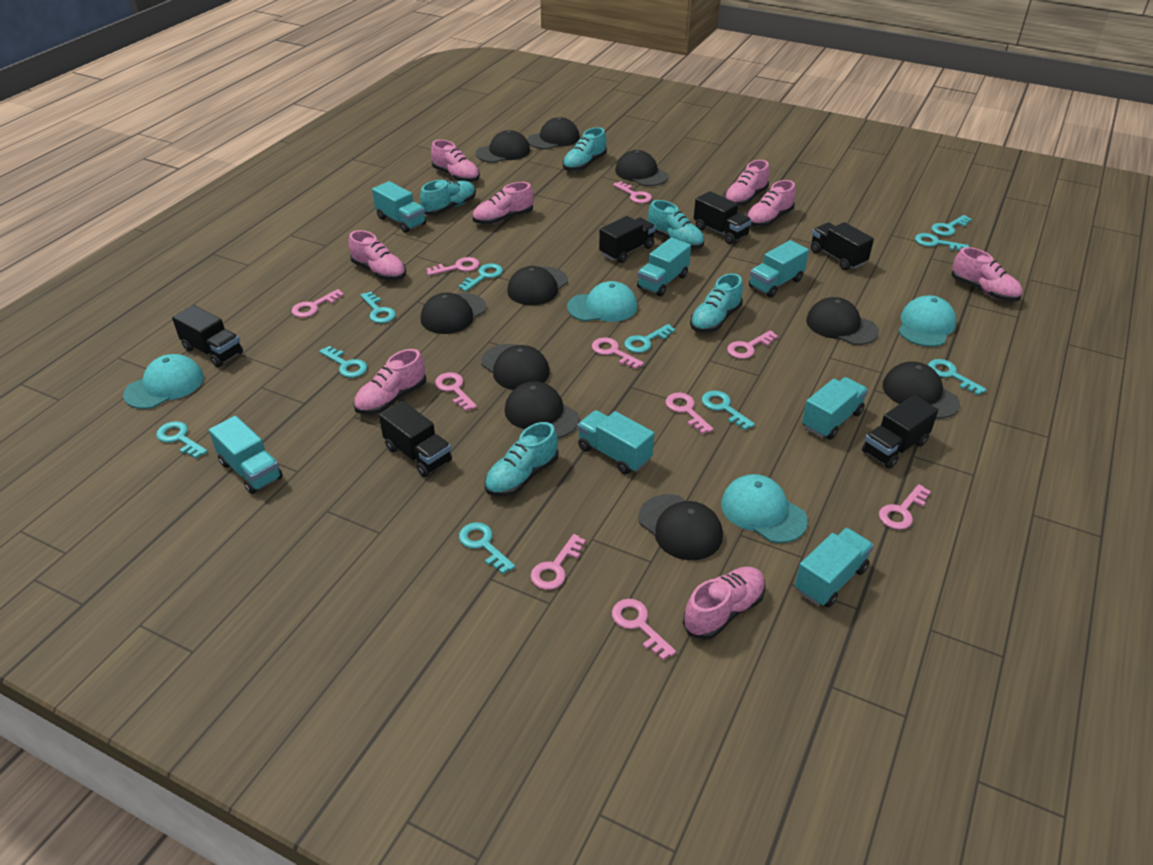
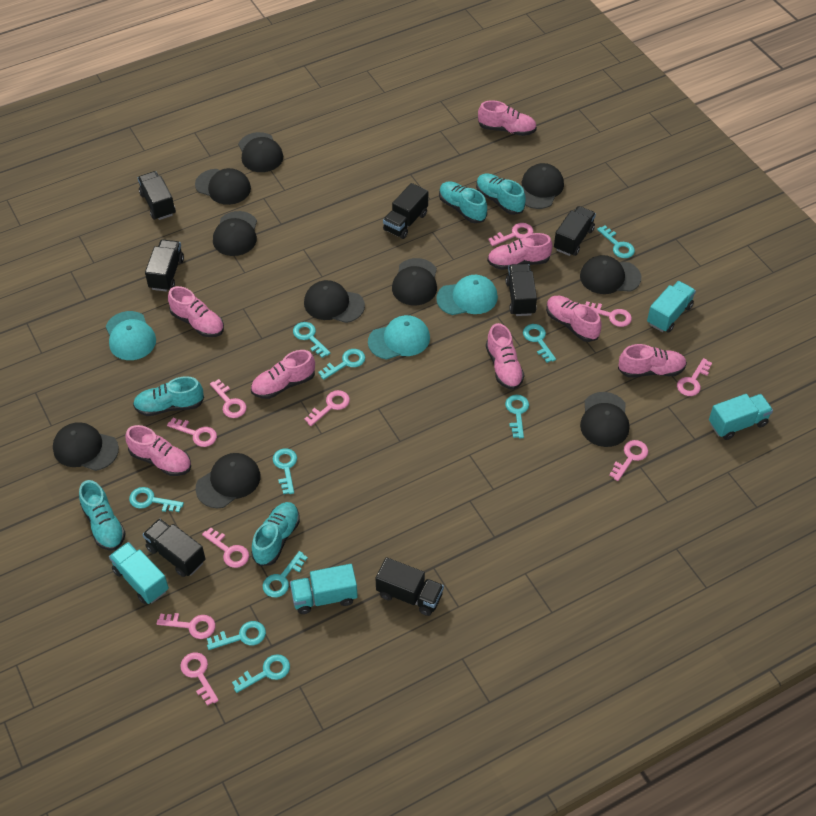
black truck: 6 -> 7
turquoise cap: 4 -> 3
turquoise truck: 7 -> 4

